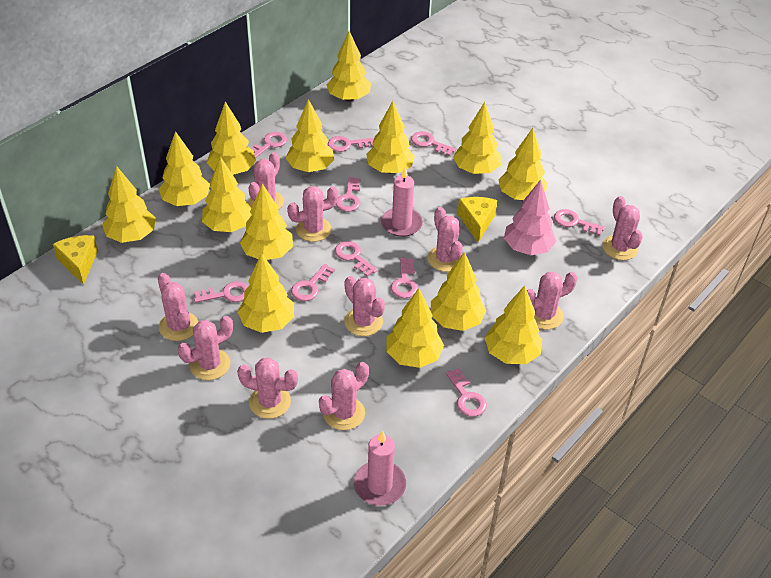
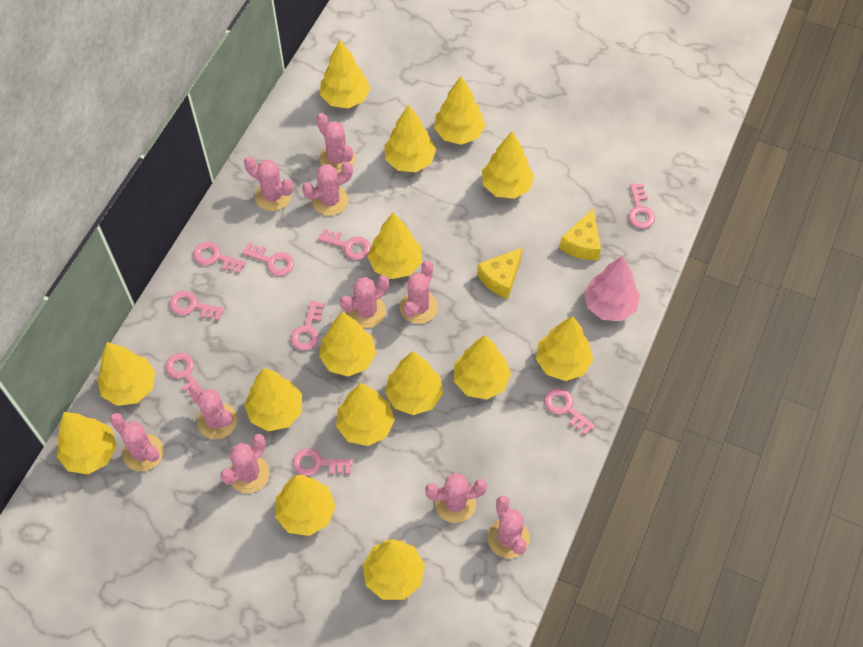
pink candle: 2 -> 0
pink key: 10 -> 9
yellow tree: 14 -> 15

